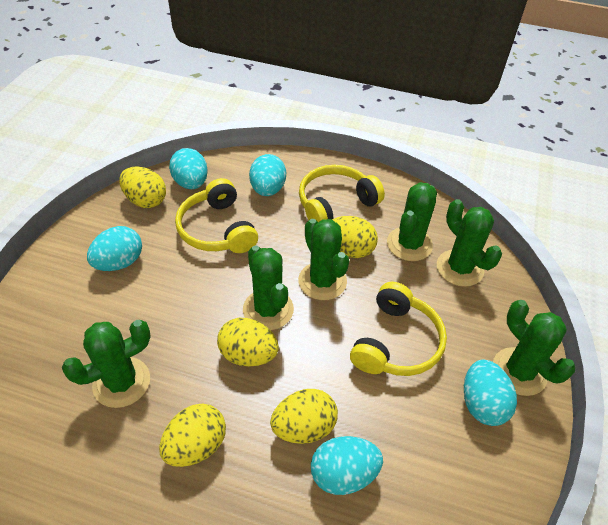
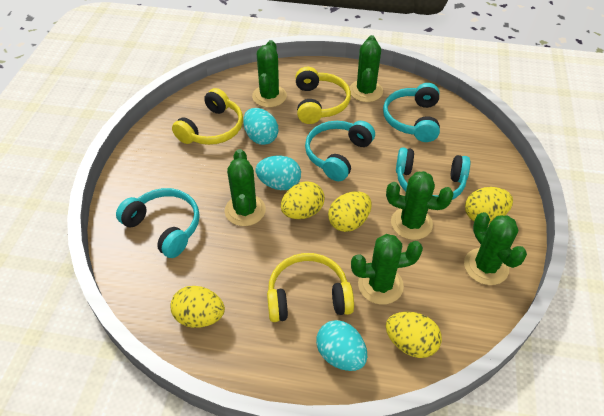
turquoise egg: 5 -> 3
turquoise headphones: 0 -> 4

